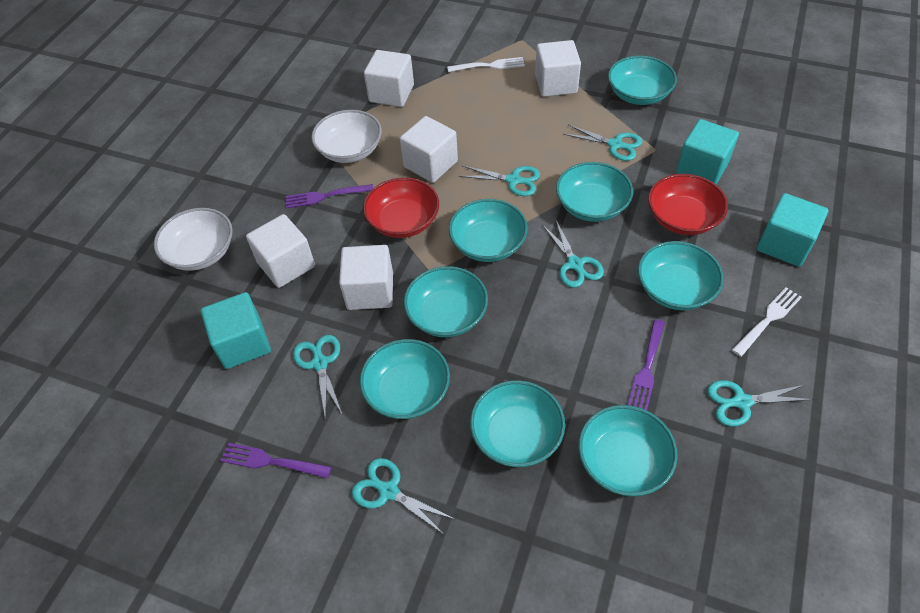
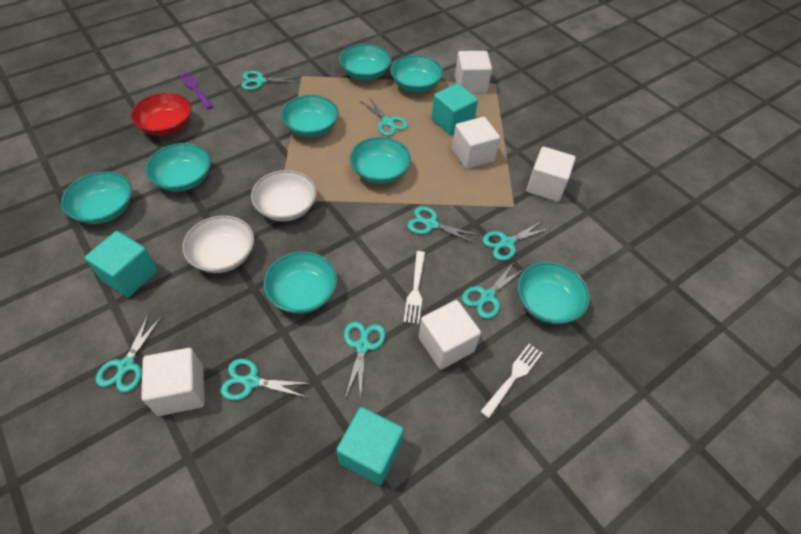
purple fork: 3 -> 1
red bowl: 2 -> 1
turquoise scissors: 6 -> 8

